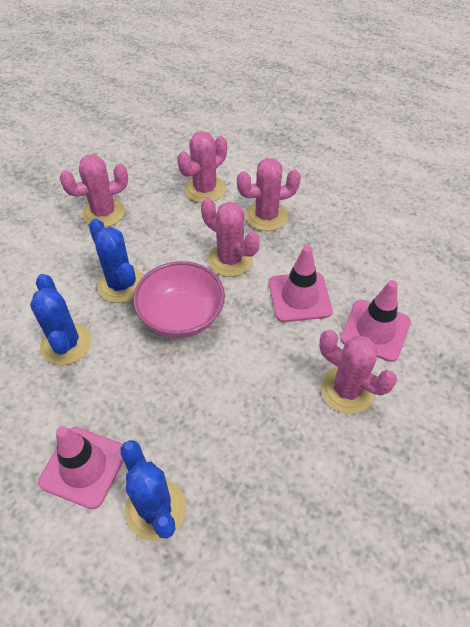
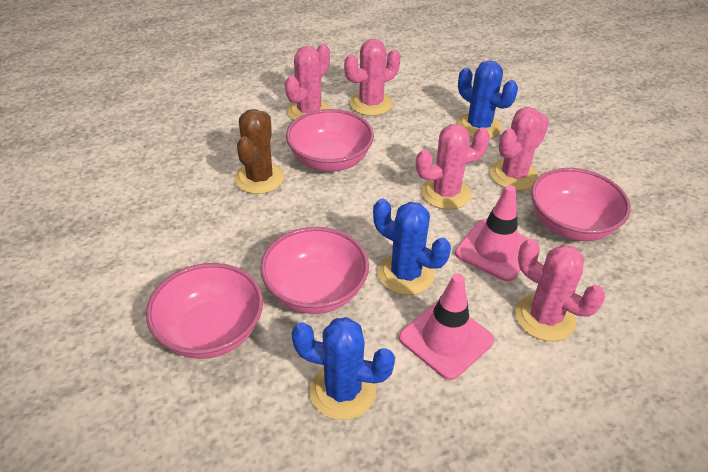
brown cactus: 0 -> 1
pink bowl: 1 -> 4
pink traffic cone: 3 -> 2

